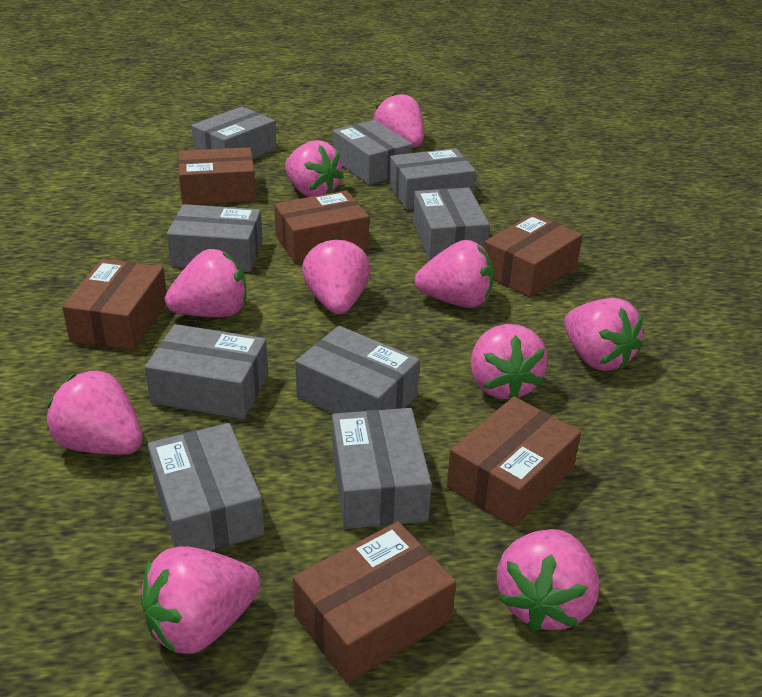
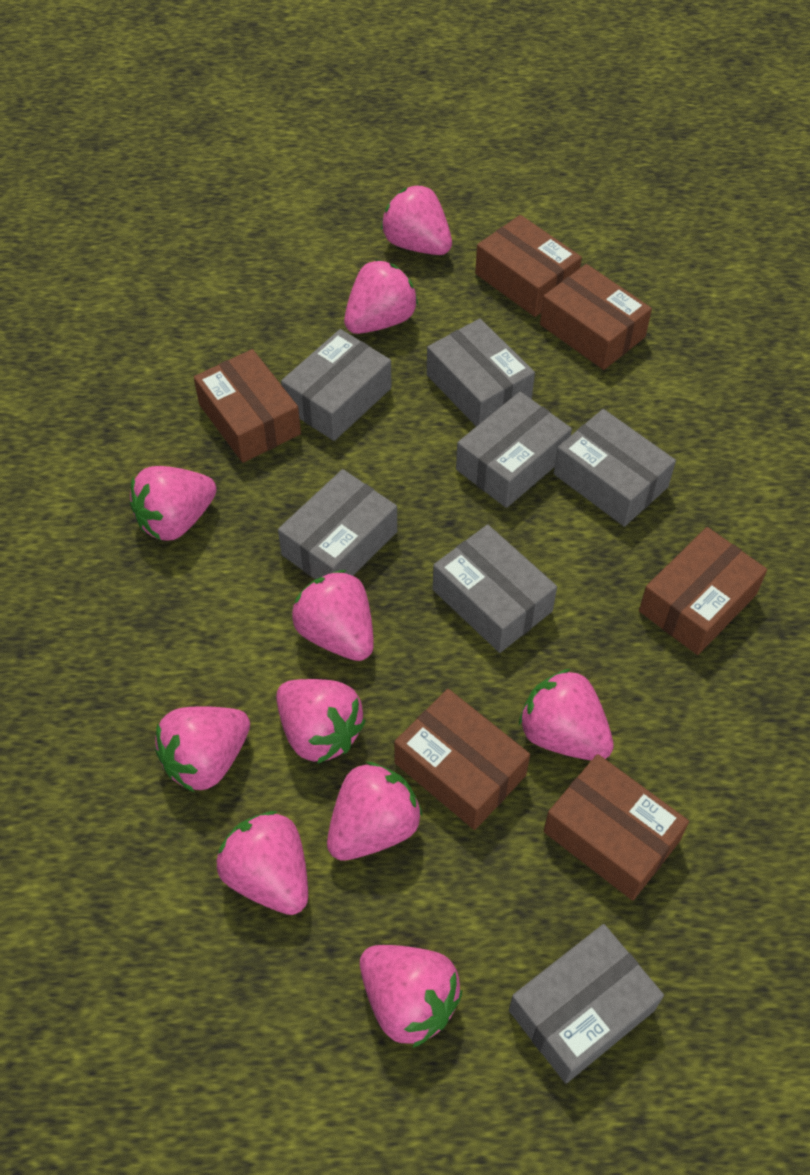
grey box: 9 -> 7

